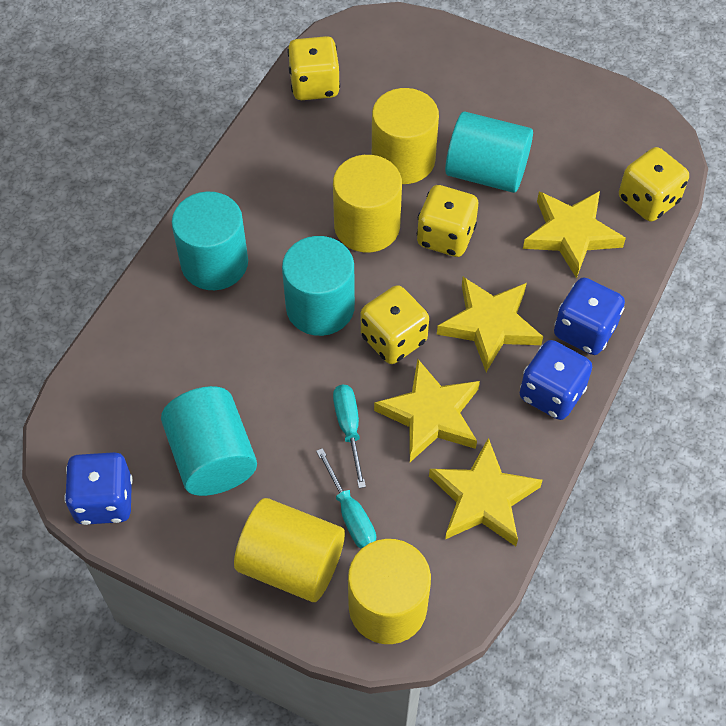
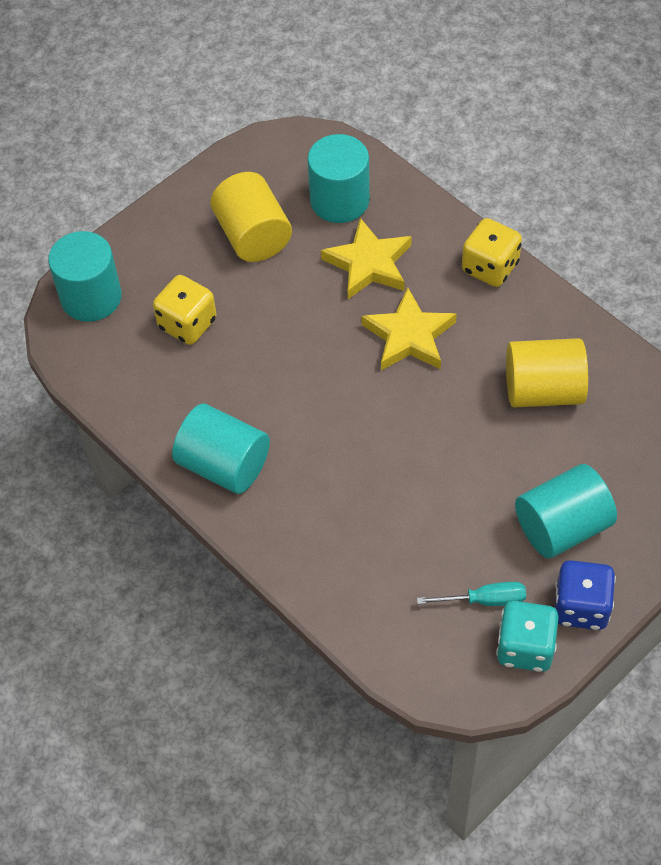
blue dice: 3 -> 1
turquoise dice: 0 -> 1
turquoise screwdriver: 2 -> 1
yellow cylinder: 4 -> 2
yellow dice: 4 -> 2
yellow star: 4 -> 2

